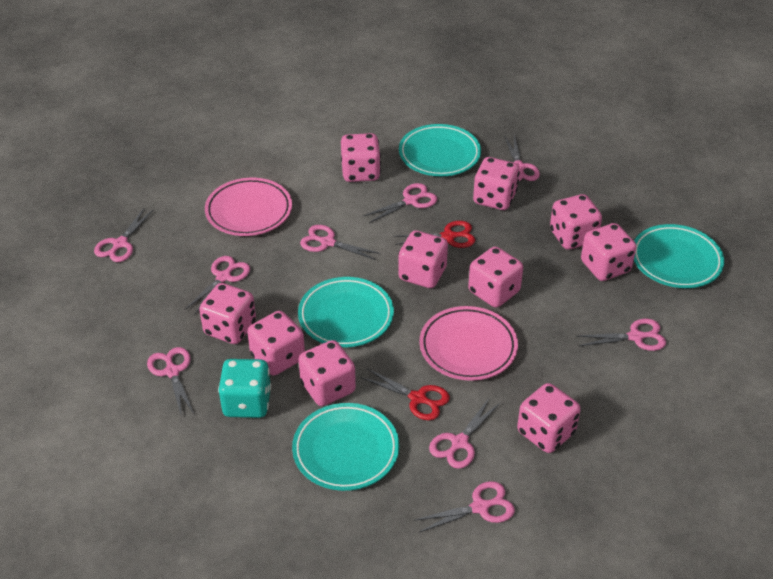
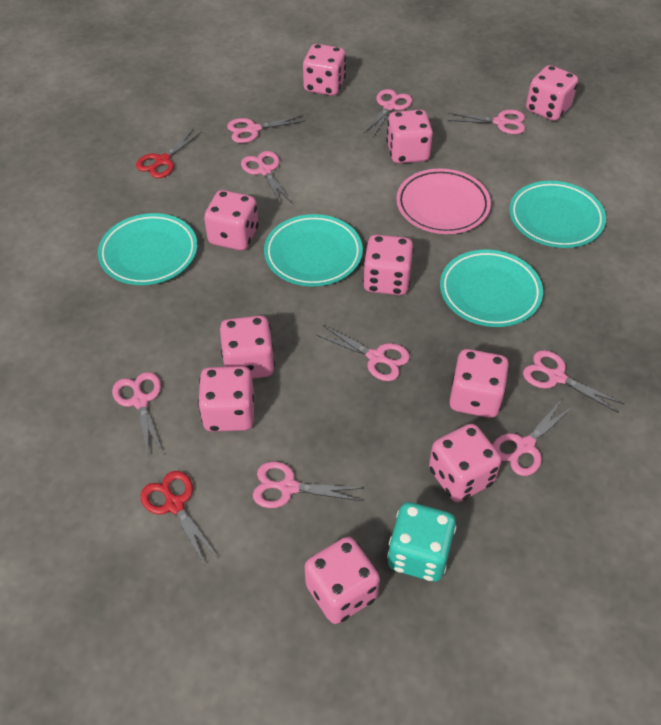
pink plate: 2 -> 1

